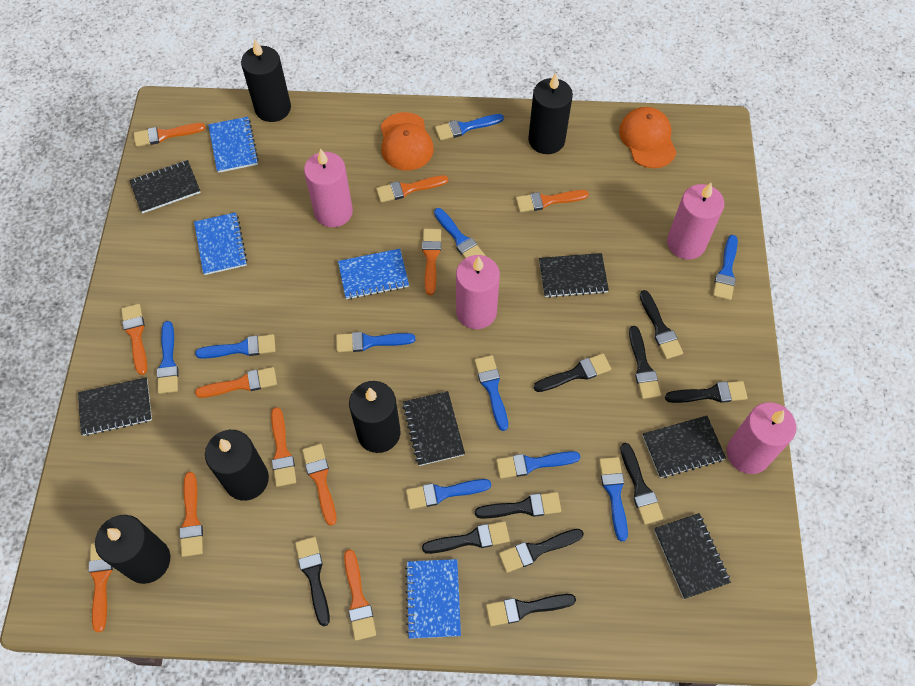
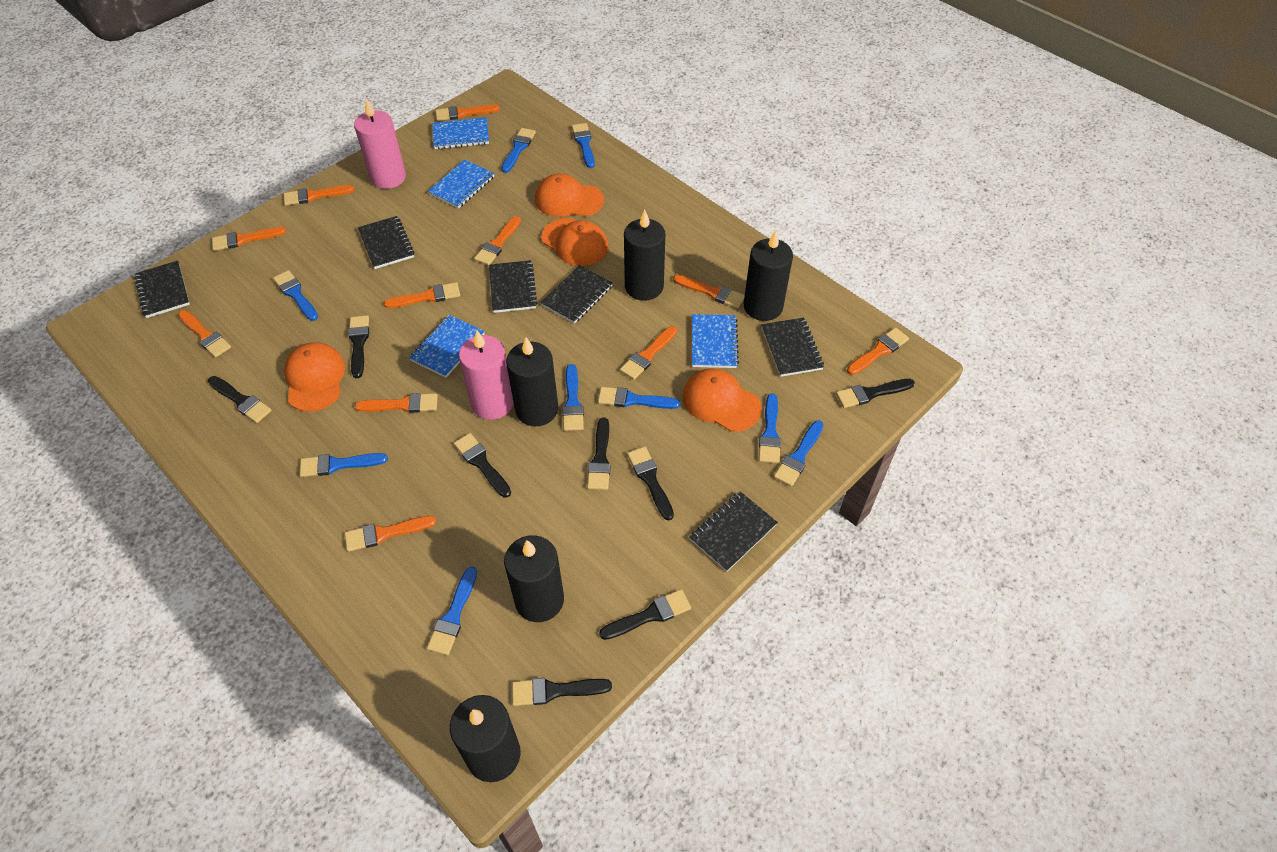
black brush: 10 -> 8
blue brush: 10 -> 9
orange cap: 2 -> 4
pink candle: 4 -> 2

